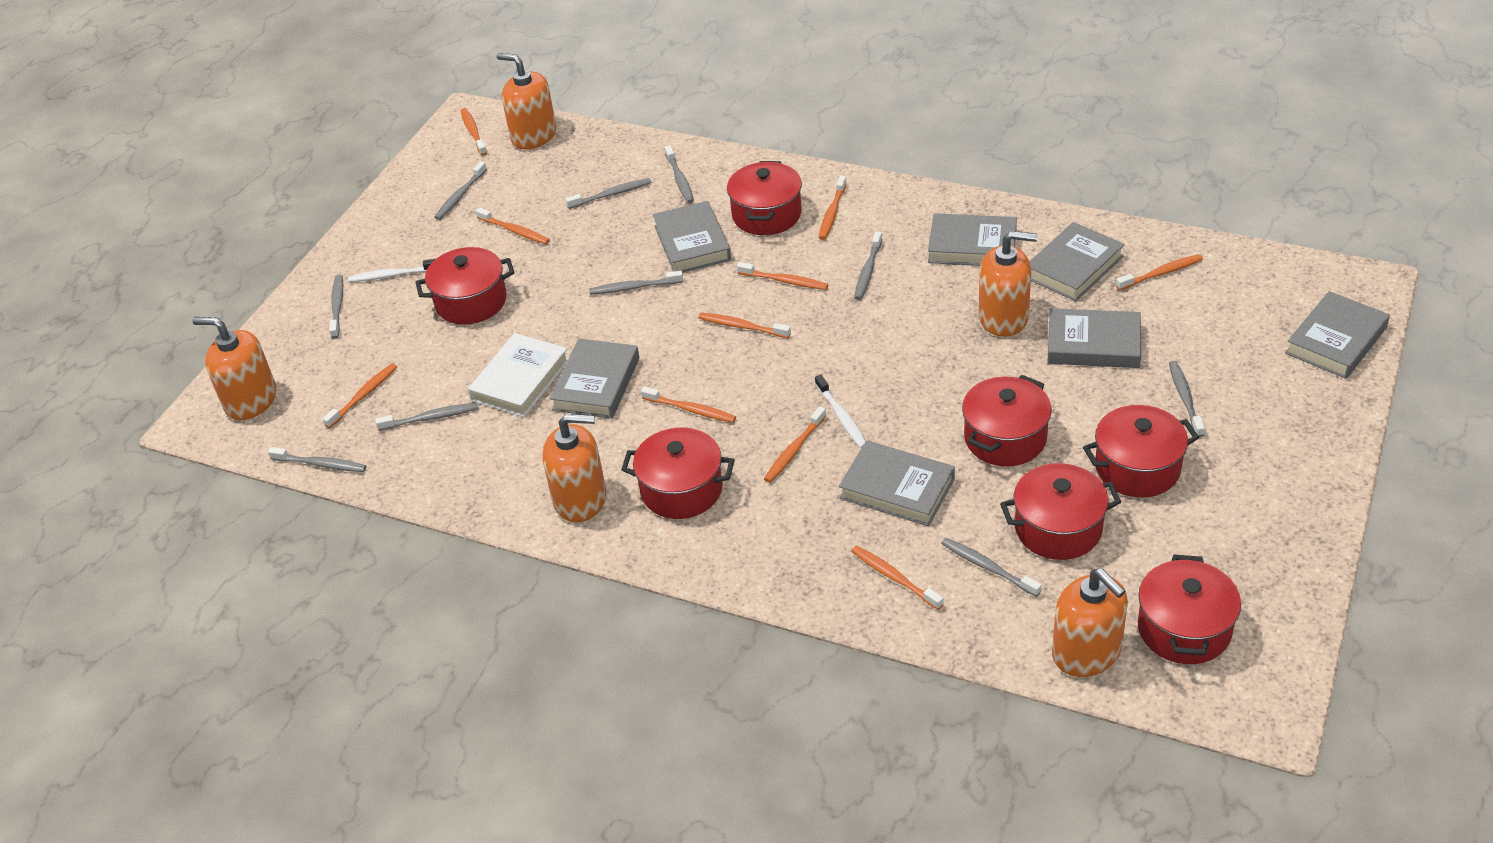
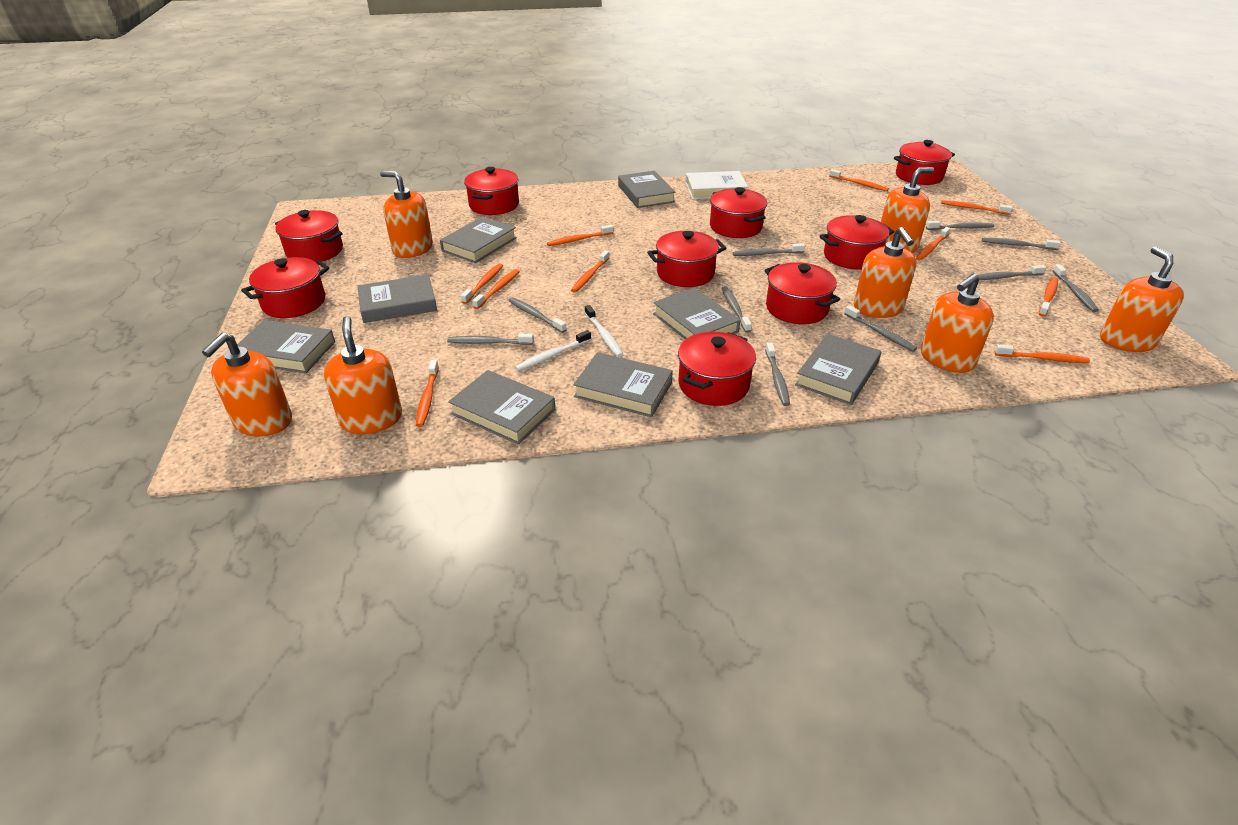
grey book: 7 -> 8
orange soap dispenser: 5 -> 7
red pot: 7 -> 9

